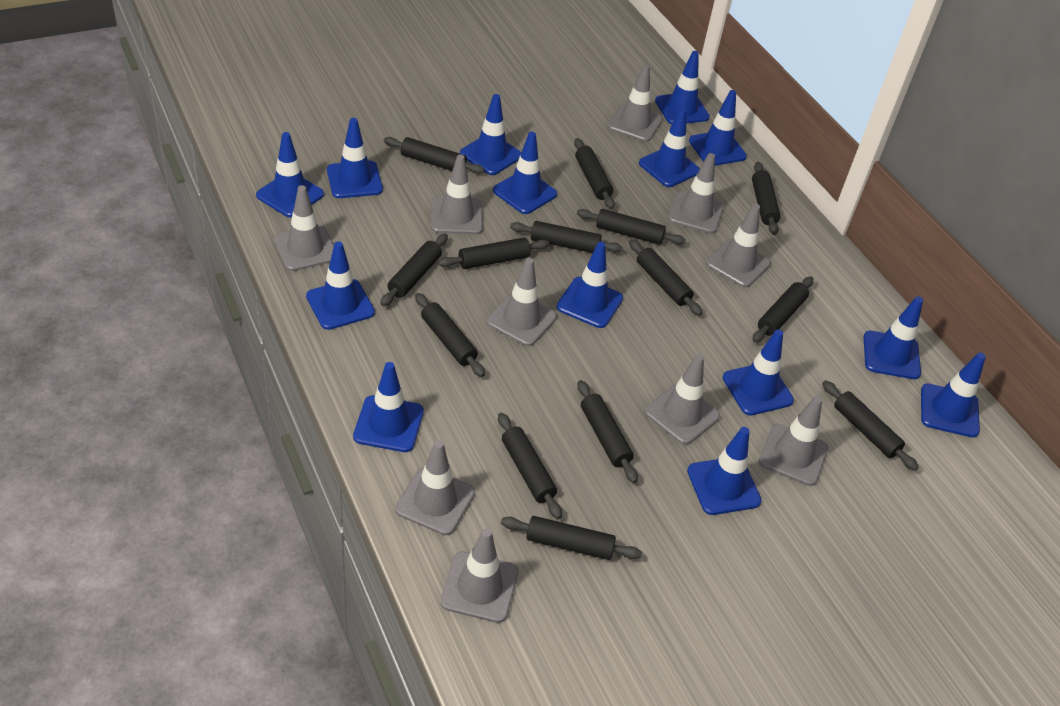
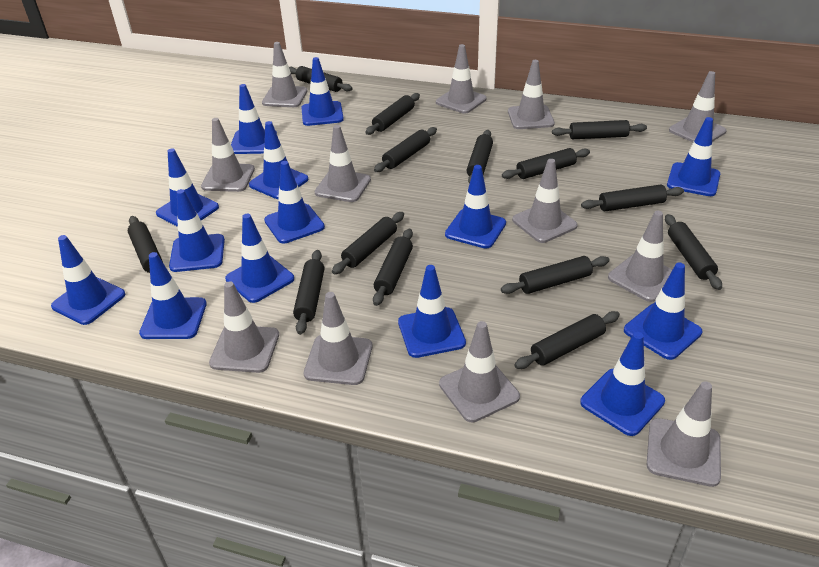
grey traffic cone: 10 -> 12

